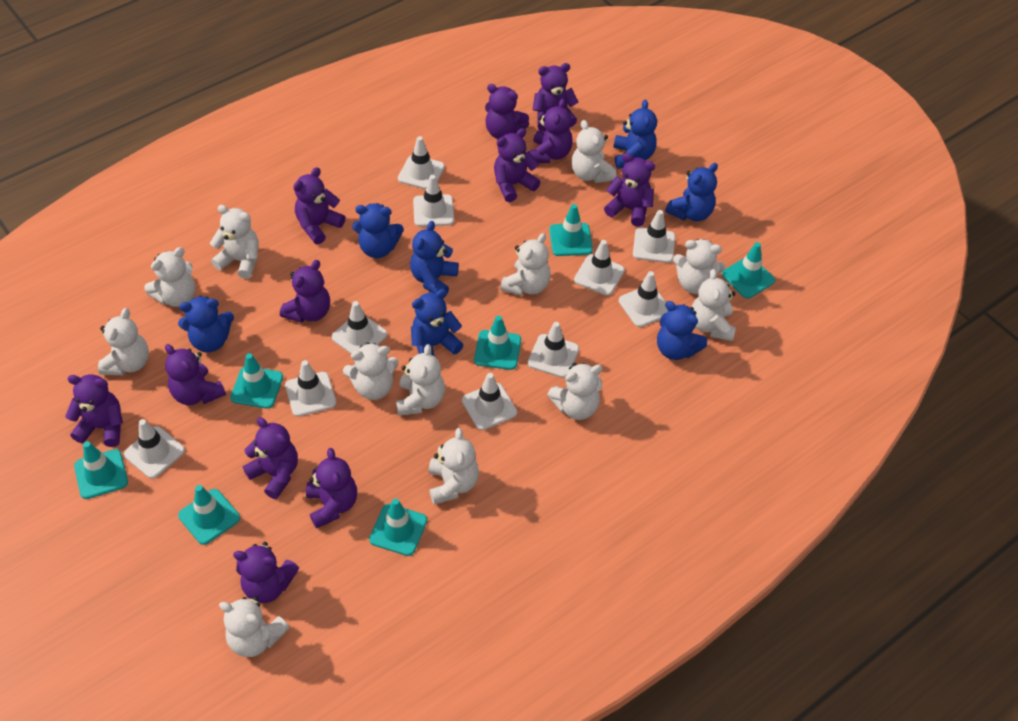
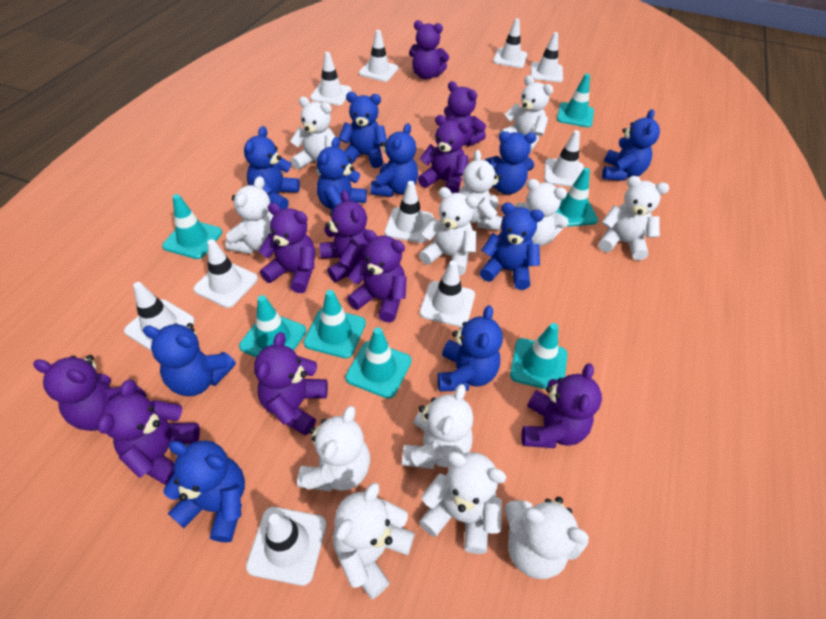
blue teddy bear: 7 -> 10
purple teddy bear: 12 -> 10

